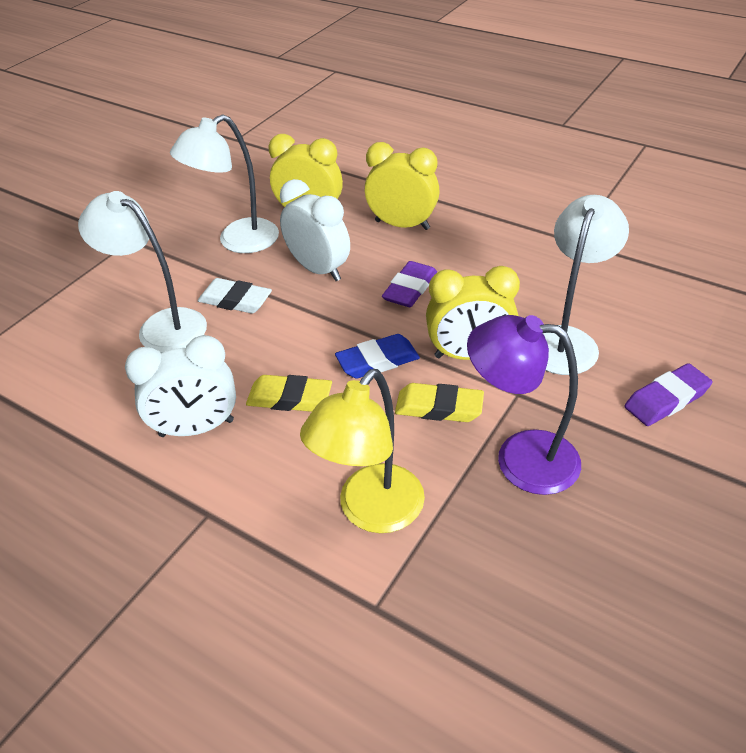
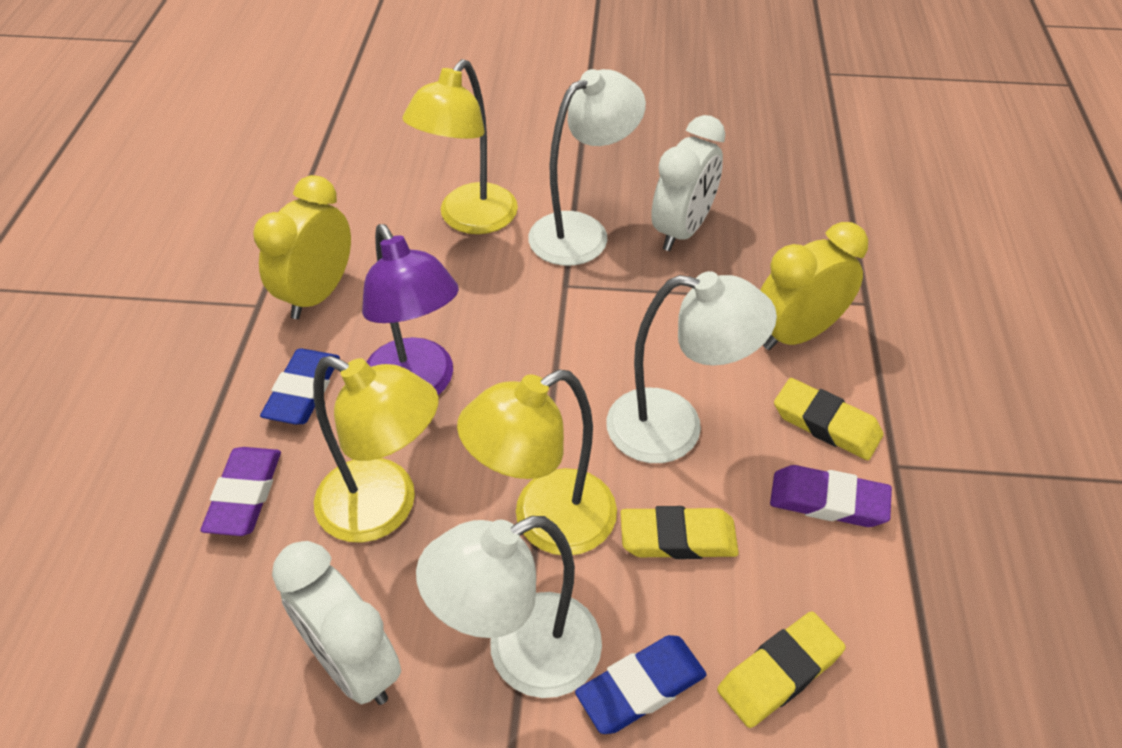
blue eraser: 1 -> 2
white eraser: 1 -> 0
yellow clock: 3 -> 2
yellow eraser: 2 -> 3
yellow lamp: 1 -> 3

